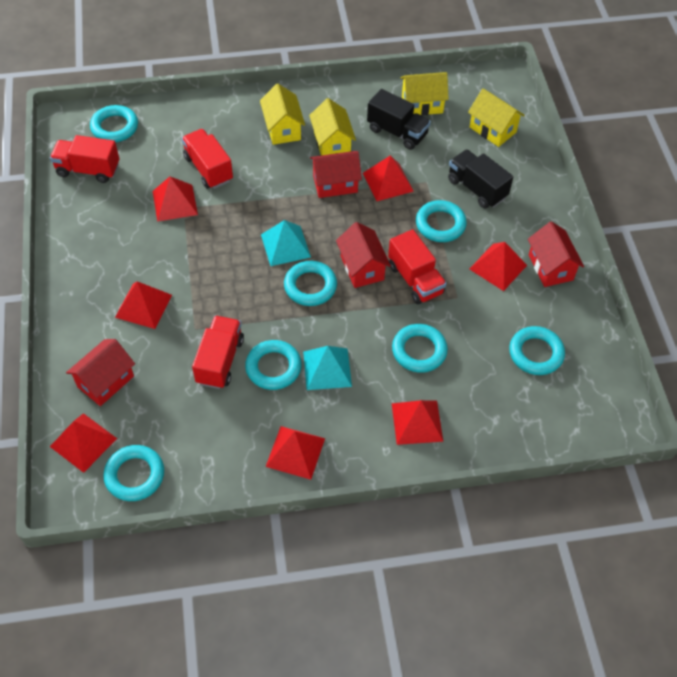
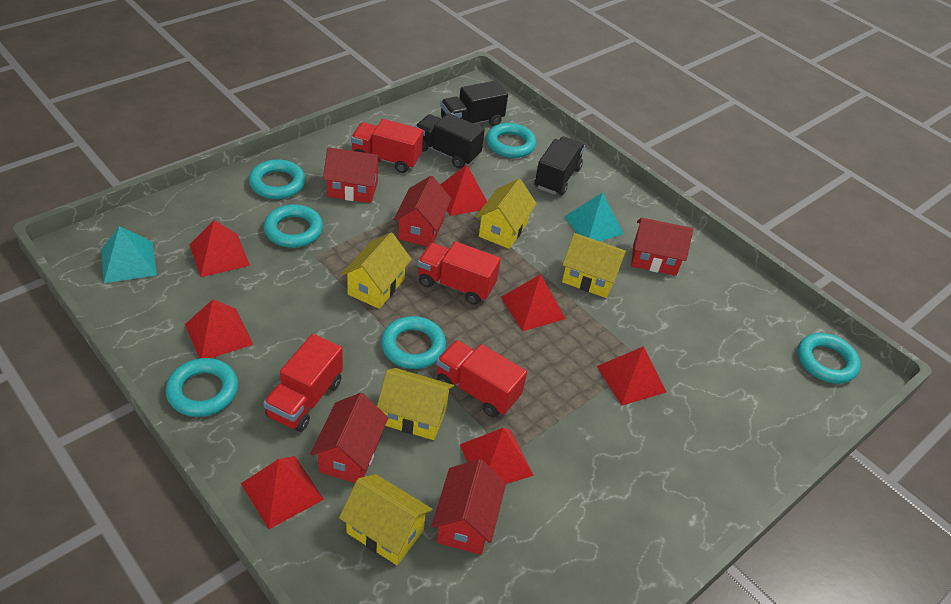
black truck: 2 -> 3
red house: 4 -> 5
turquoise ring: 7 -> 6
yellow house: 4 -> 5

